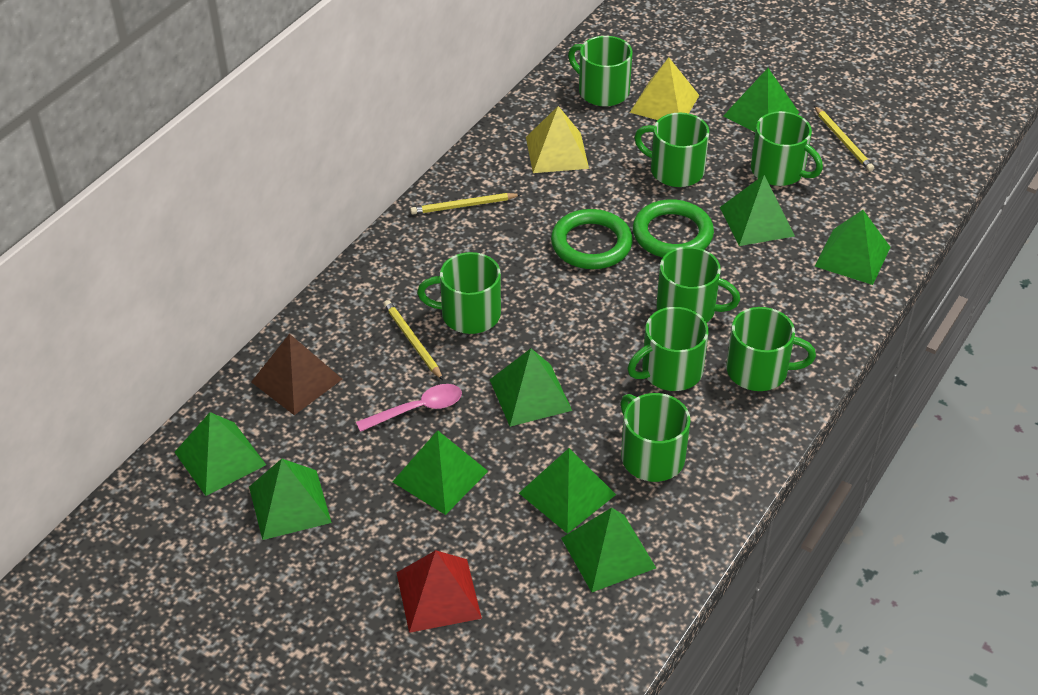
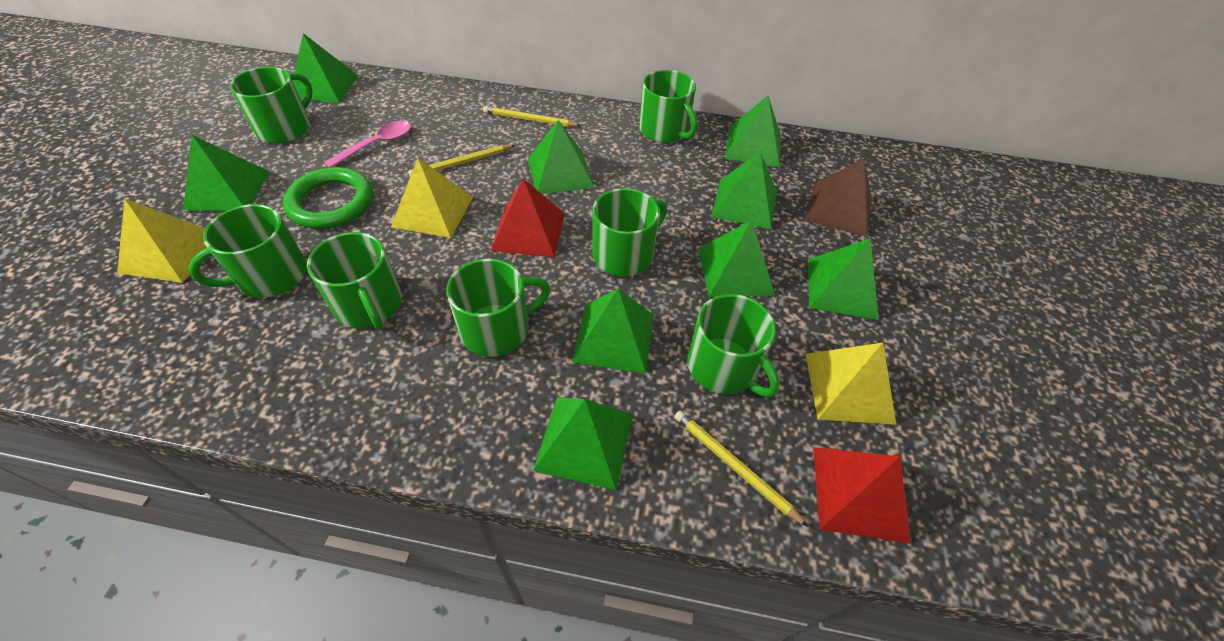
green mug: 8 -> 7
green ring: 2 -> 1
red pyramid: 1 -> 2
yellow pyramid: 2 -> 3

